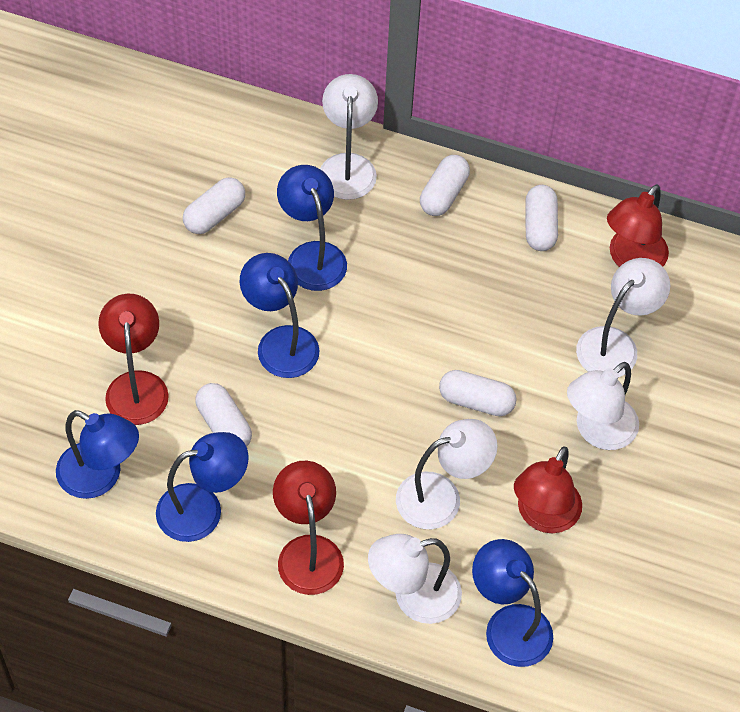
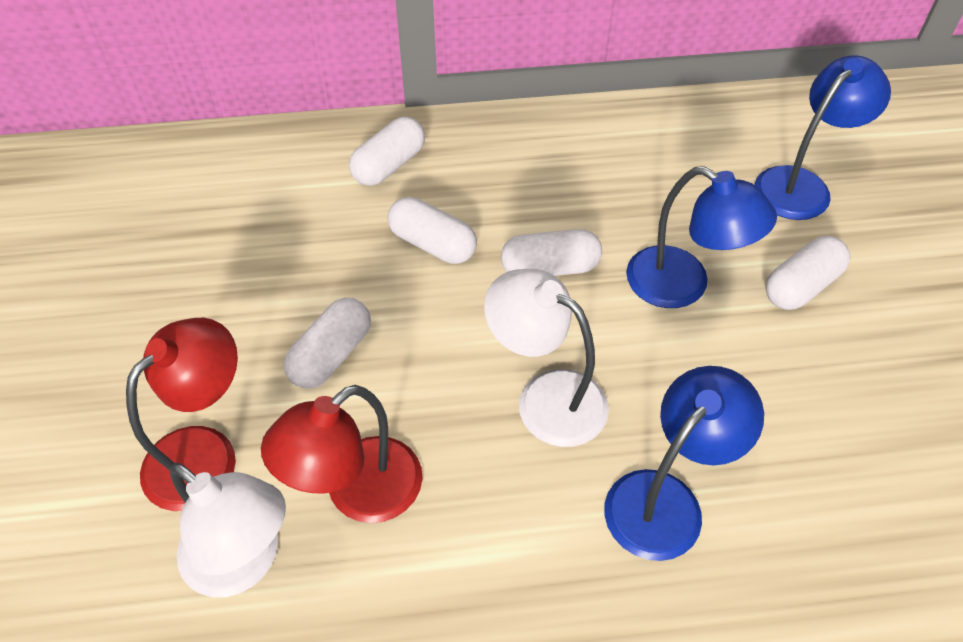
blue lamp: 5 -> 3
red lamp: 4 -> 2
white lamp: 5 -> 2

